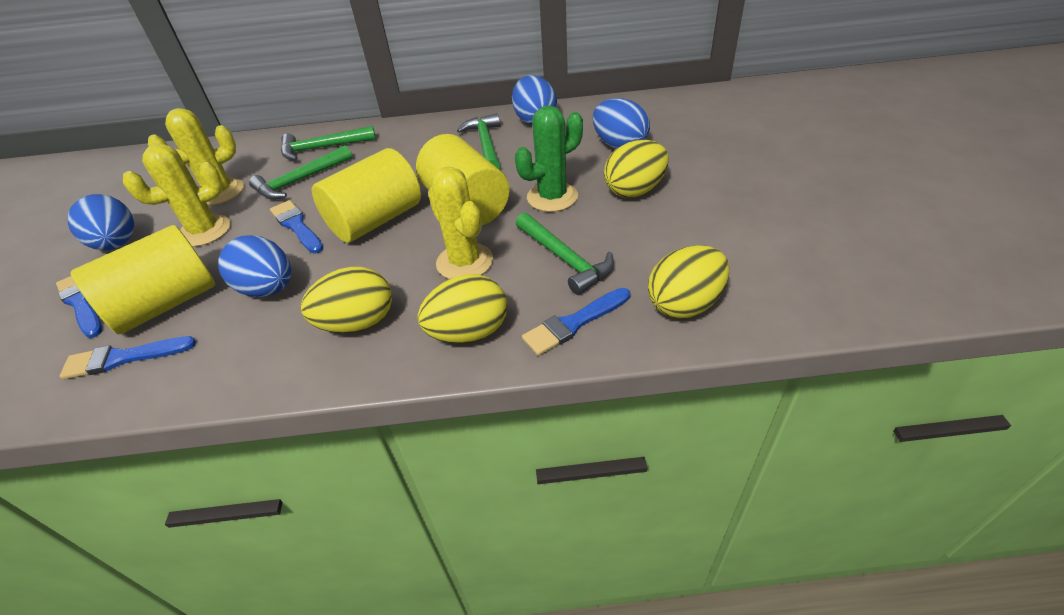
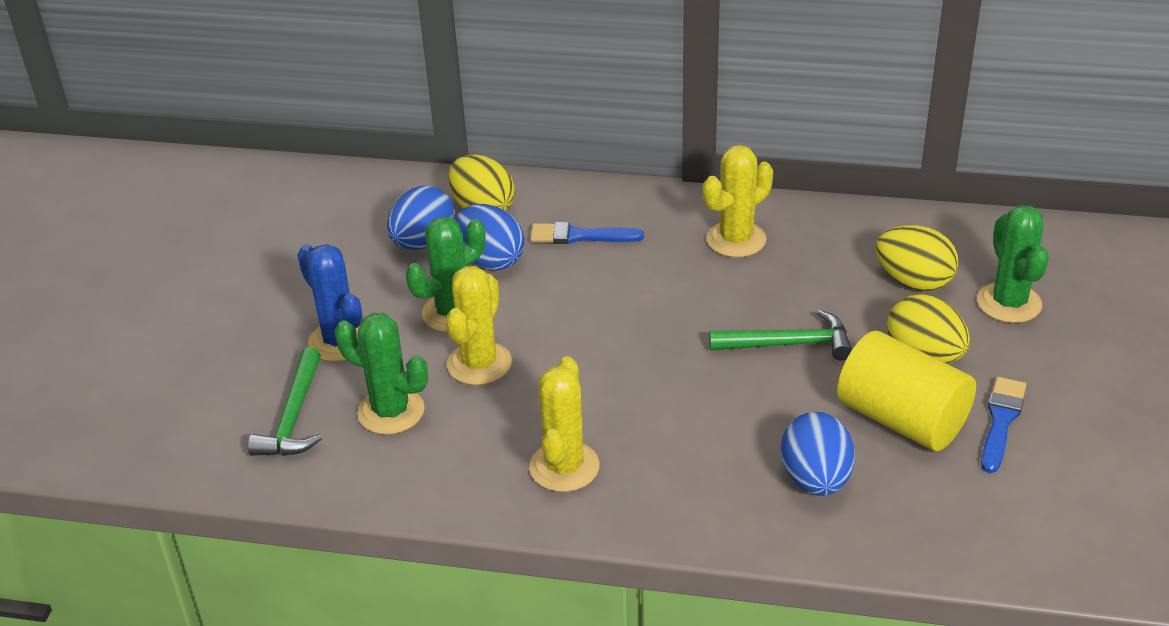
blue brush: 4 -> 2
blue cactus: 0 -> 1
blue egg: 4 -> 3
green cactus: 1 -> 3
green hammer: 4 -> 2
yellow cylinder: 3 -> 1
yellow egg: 4 -> 3

